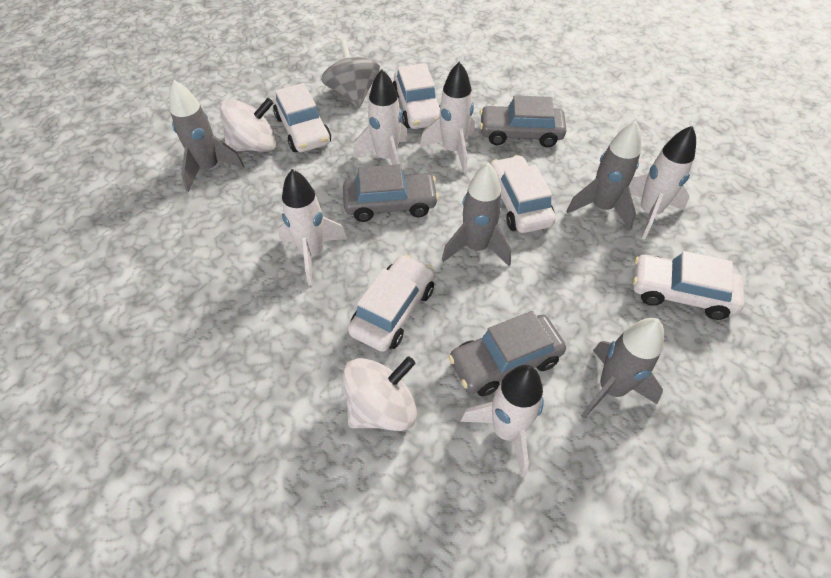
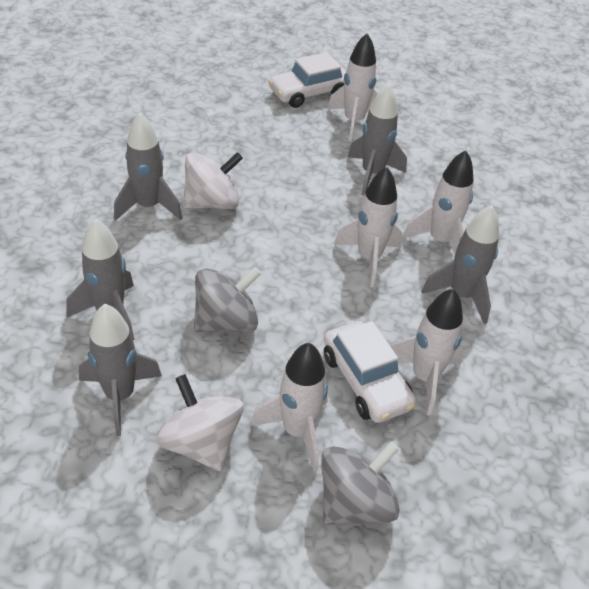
grey car: 3 -> 0
grey rocket: 4 -> 5
grey spinning top: 1 -> 2
white car: 5 -> 2

